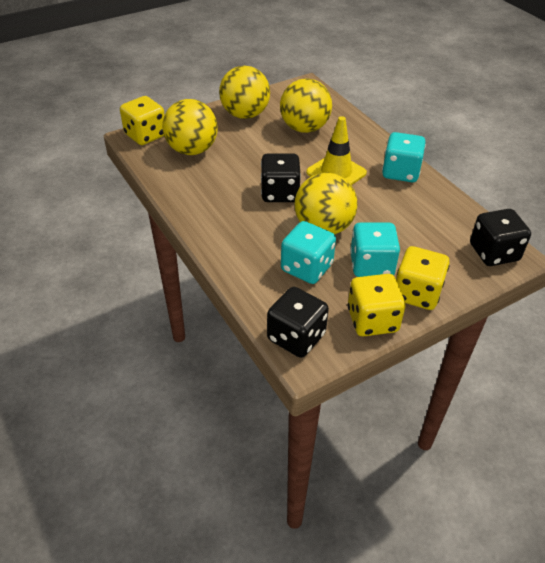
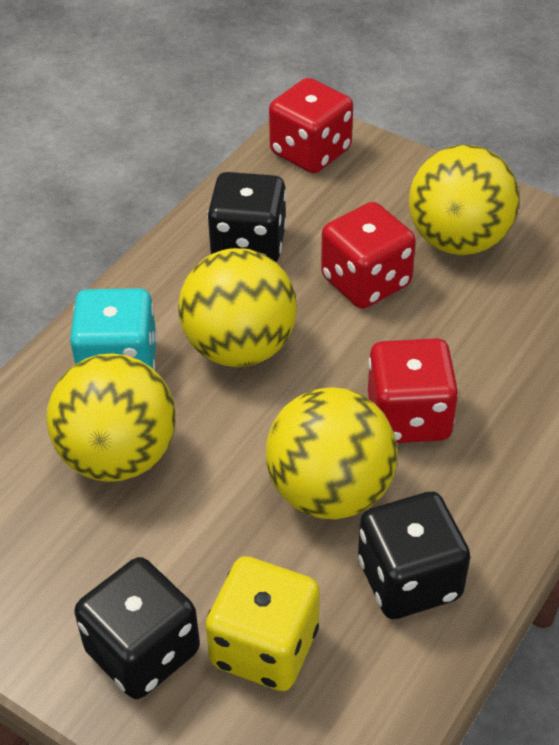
red dice: 0 -> 3
turquoise dice: 3 -> 1
yellow dice: 3 -> 1
yellow traffic cone: 1 -> 0

